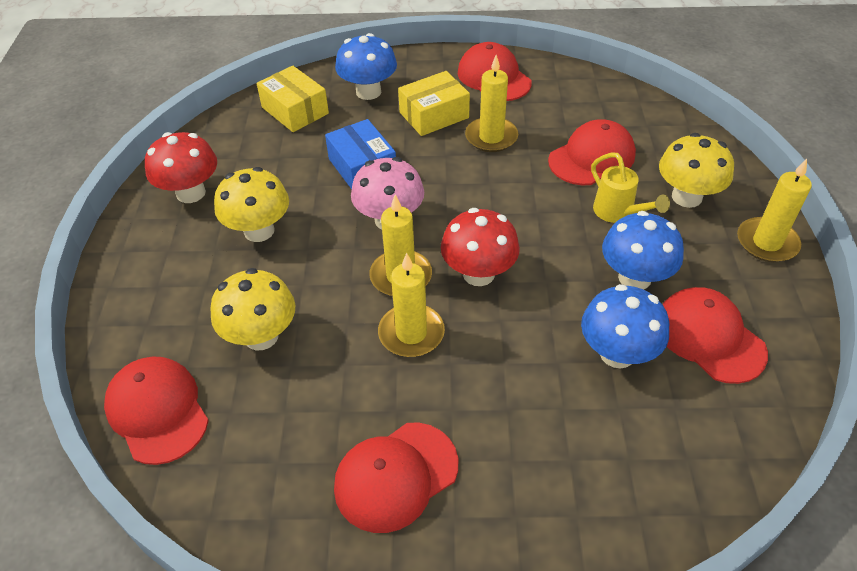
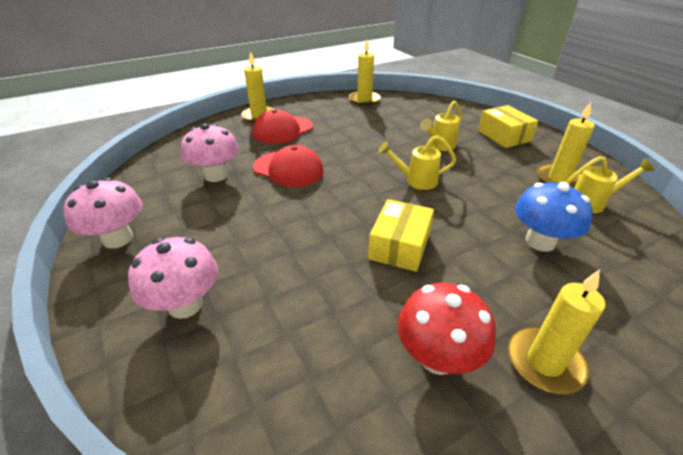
blue box: 1 -> 0
blue mushroom: 3 -> 1
pink mushroom: 1 -> 3
red cap: 5 -> 2
red mushroom: 2 -> 1
yellow mushroom: 3 -> 0
yellow watering can: 1 -> 3

